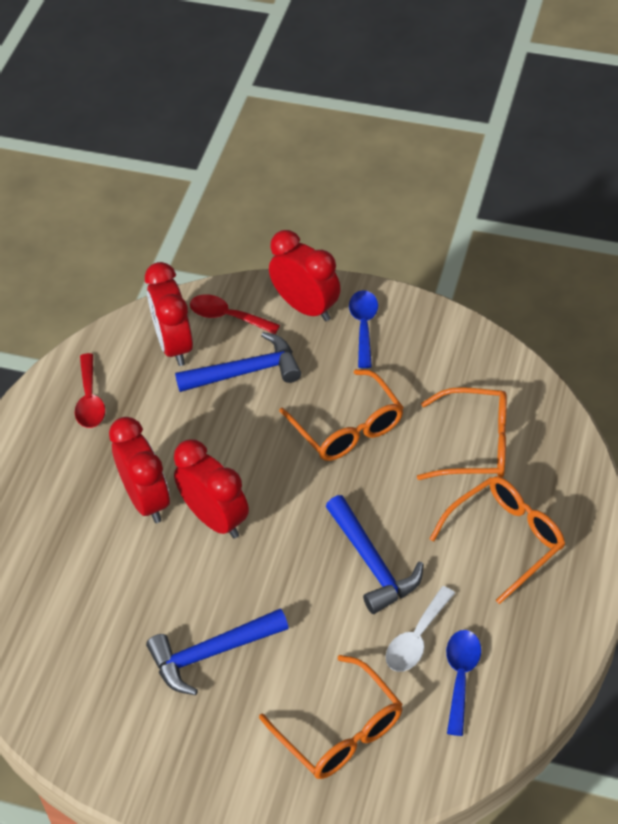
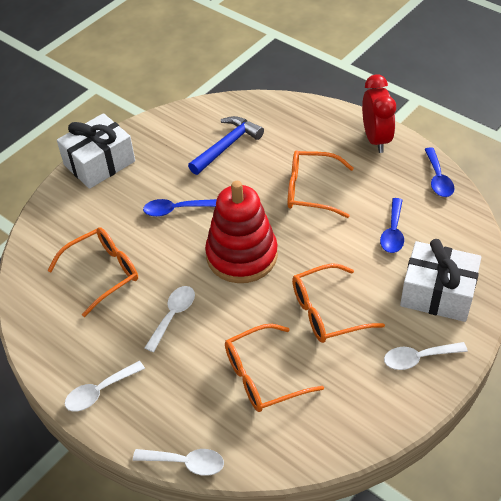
blue hammer: 3 -> 1
blue spoon: 2 -> 3
red clock: 4 -> 1
red spoon: 2 -> 0
red stacking toy: 0 -> 1
white gift: 0 -> 2
white spoon: 1 -> 4

